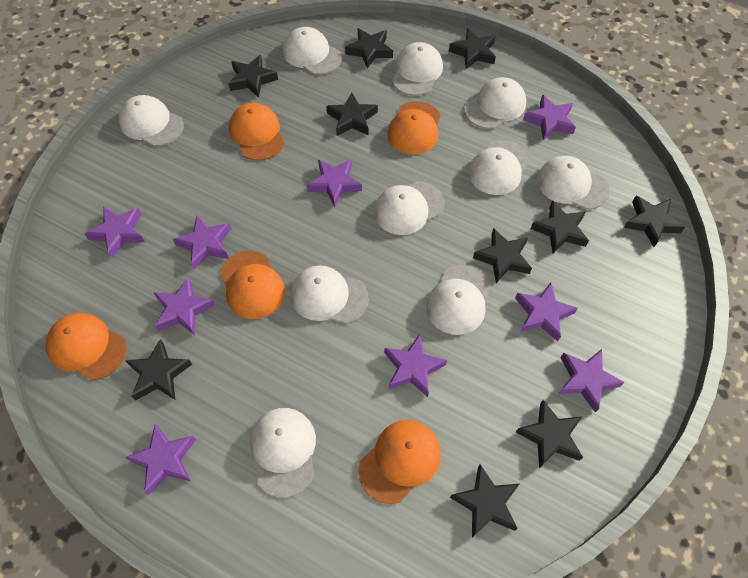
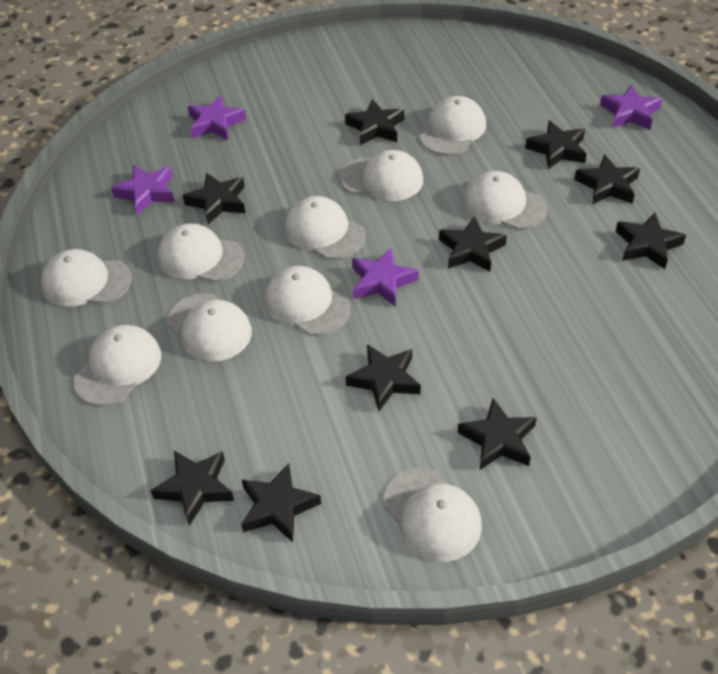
orange cap: 5 -> 0
purple star: 9 -> 4

